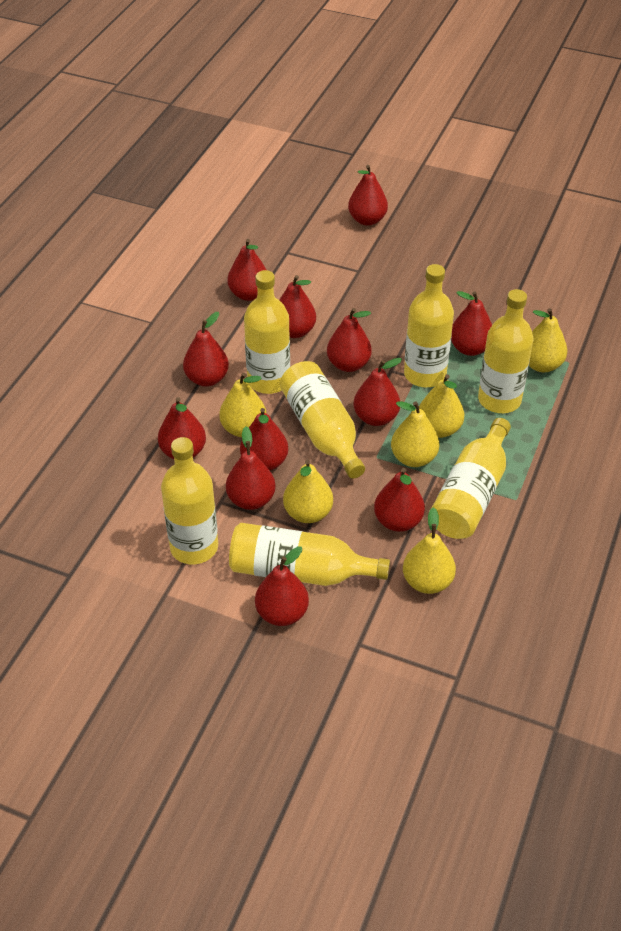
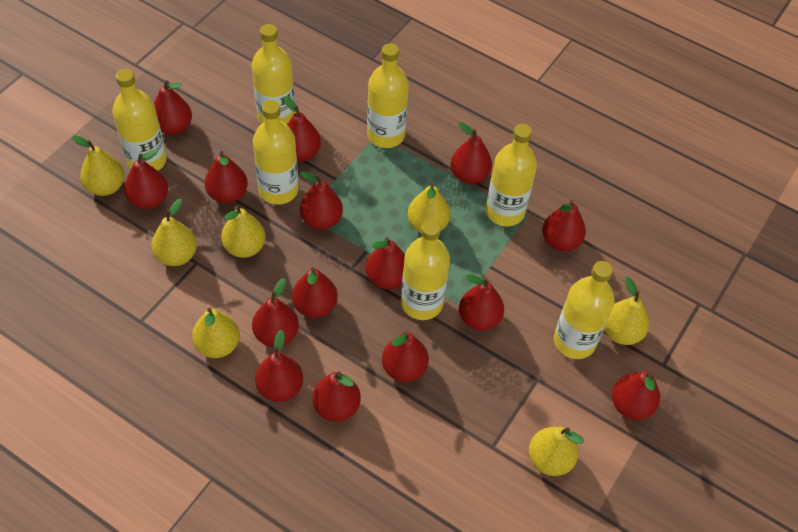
red pear: 12 -> 15
yellow pear: 6 -> 7

